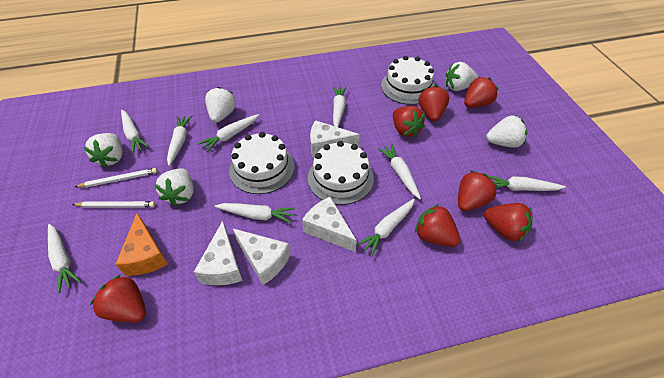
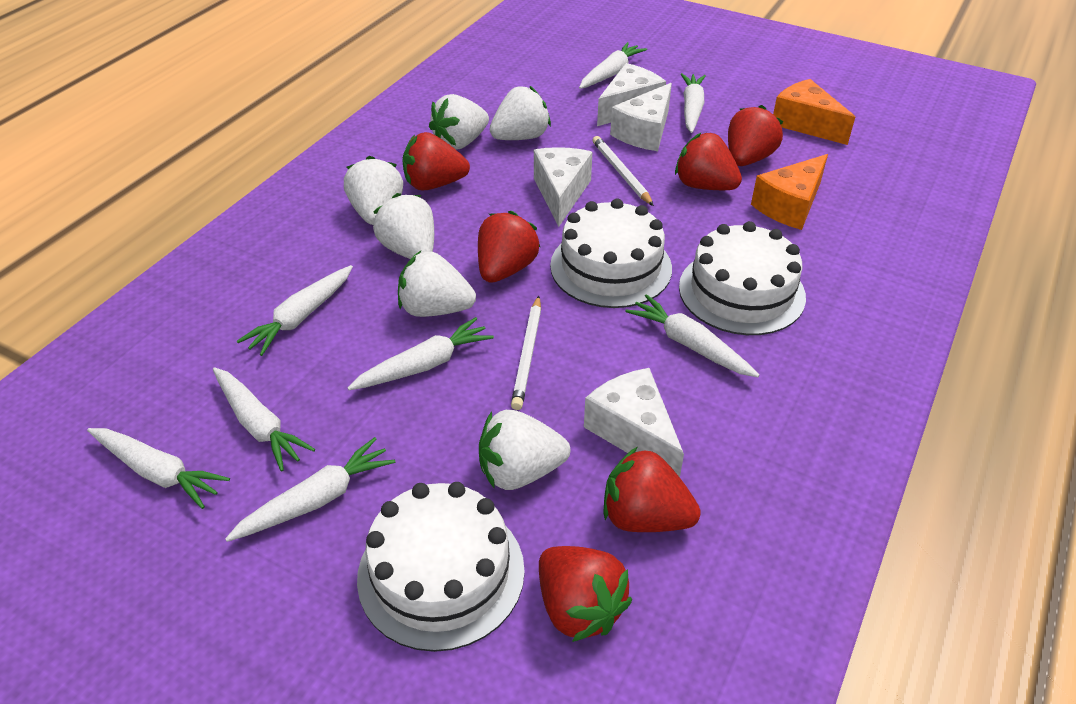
orange cheese: 1 -> 2
red strawberry: 7 -> 6
white carrot: 9 -> 8
white strawberry: 5 -> 6

